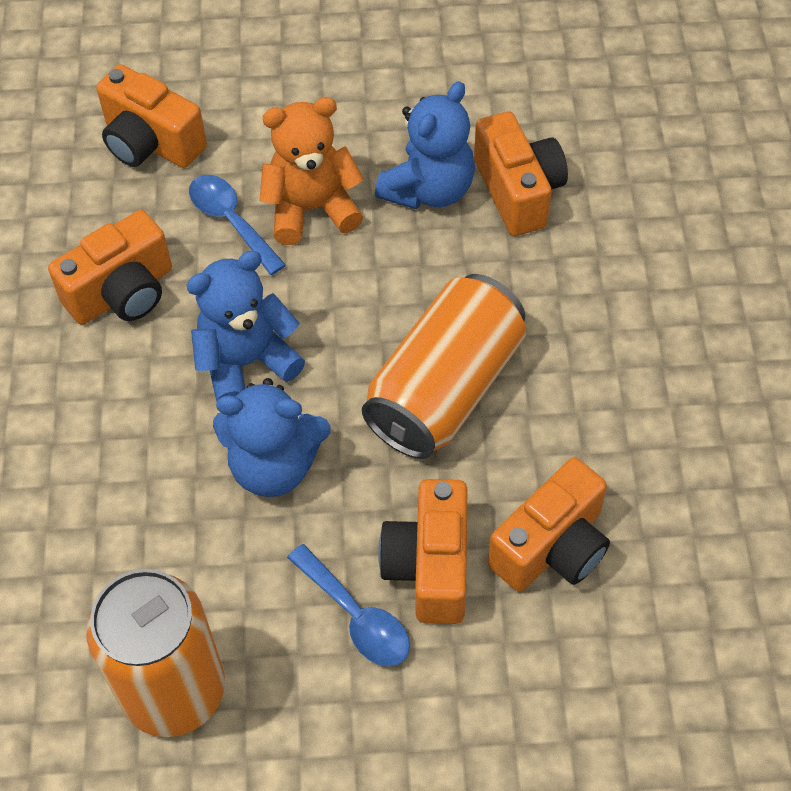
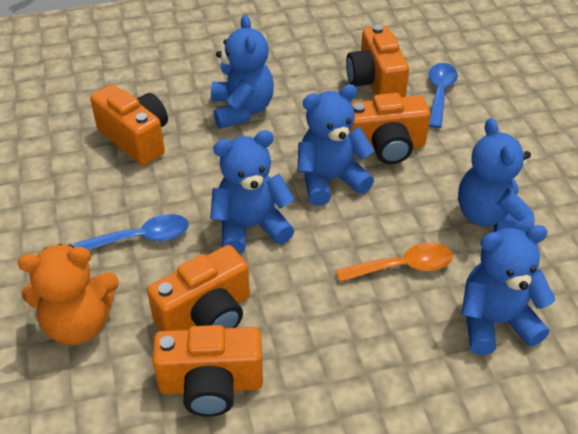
blue teddy bear: 3 -> 5
orange can: 2 -> 0
orange spoon: 0 -> 1

